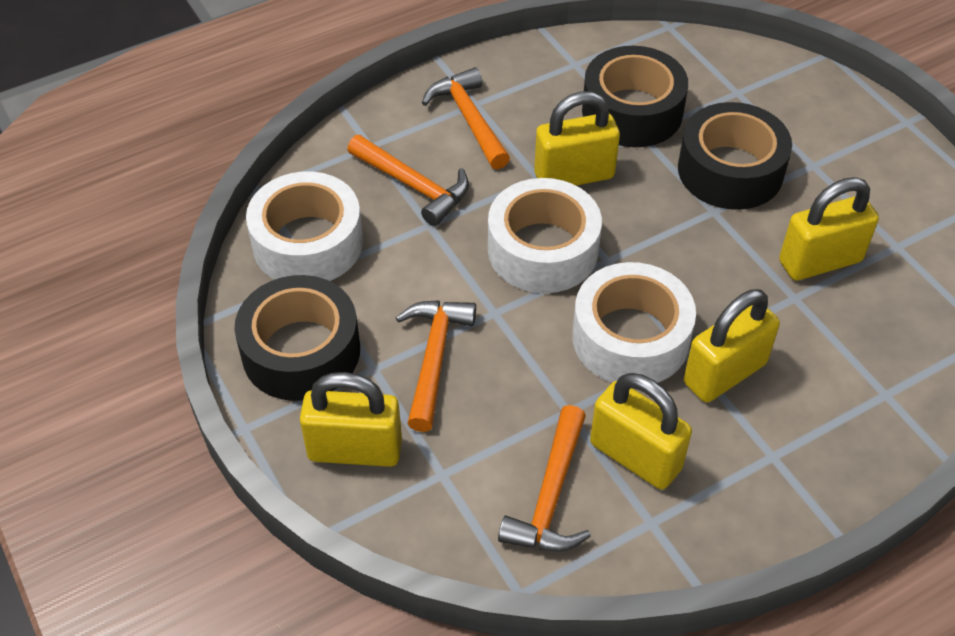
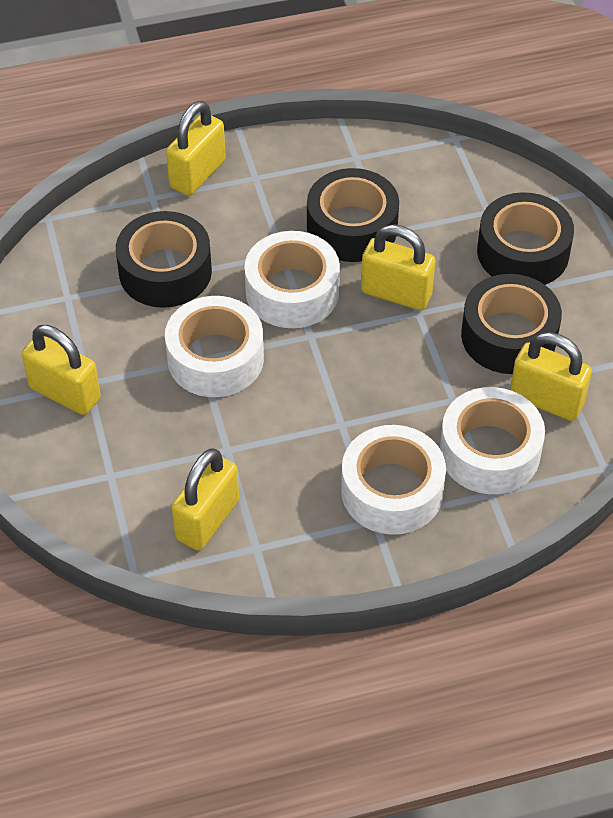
black tape: 3 -> 4
orange hammer: 4 -> 0
white tape: 3 -> 4

